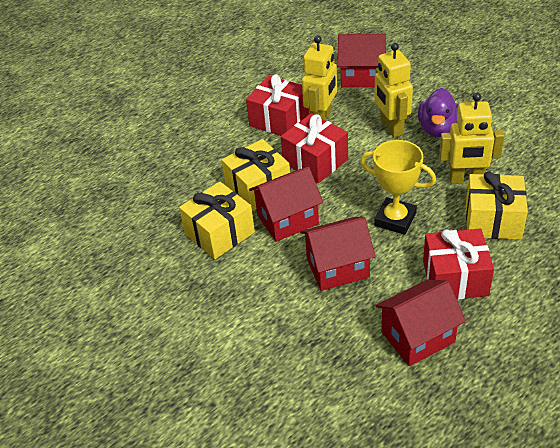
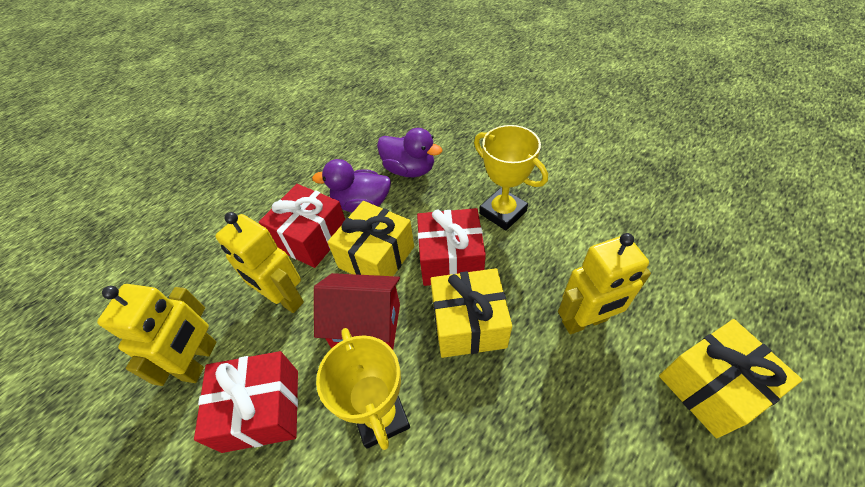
purple duck: 1 -> 2
red house: 4 -> 1
yellow trophy: 1 -> 2

